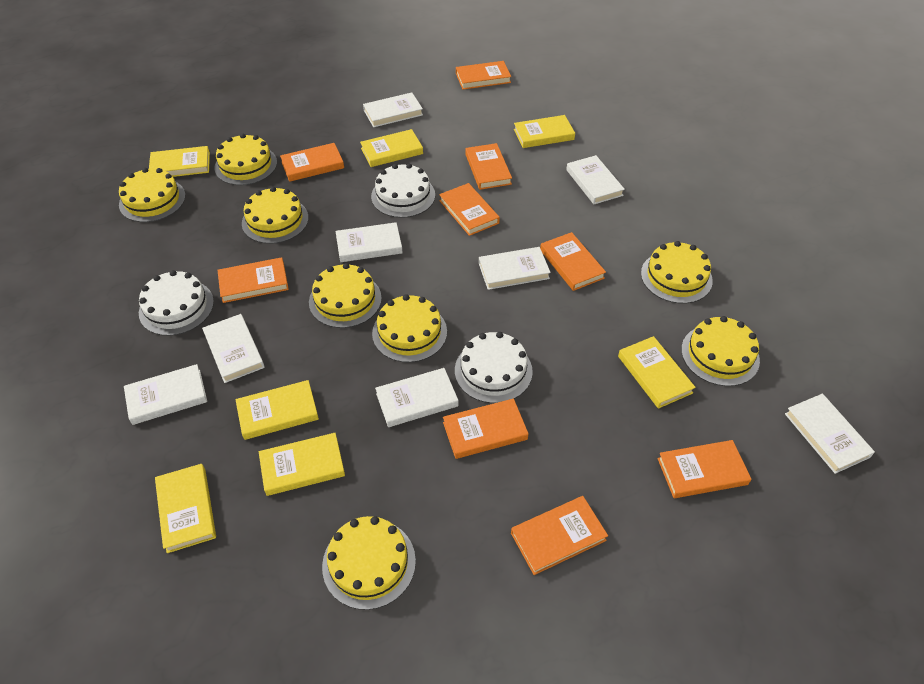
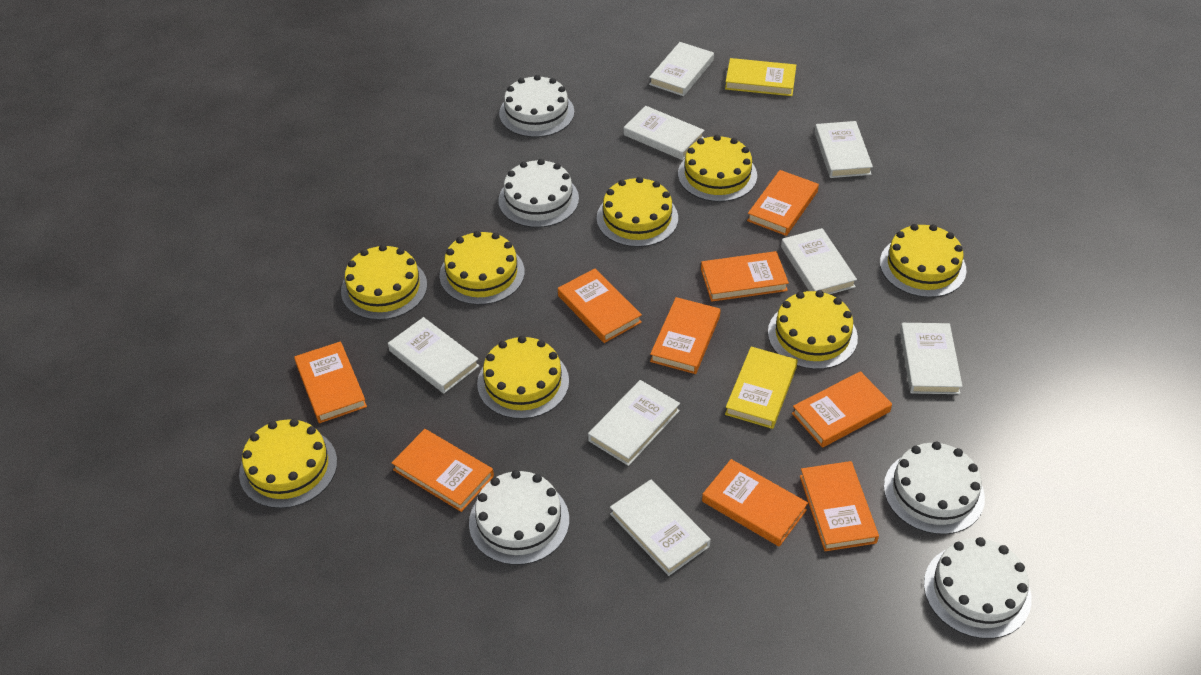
white cake: 3 -> 5
yellow book: 7 -> 2

